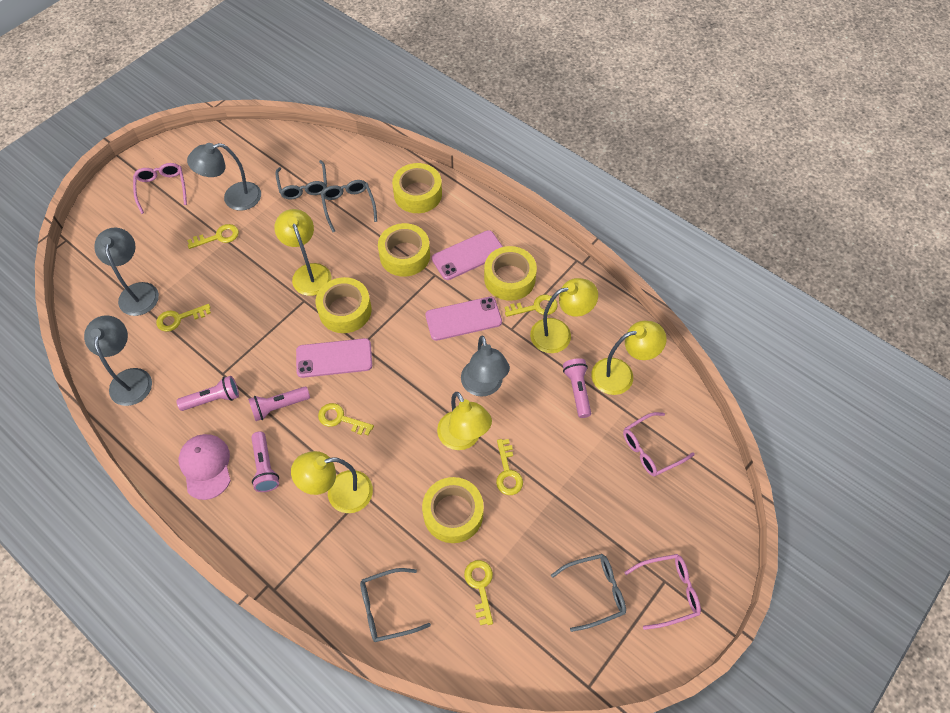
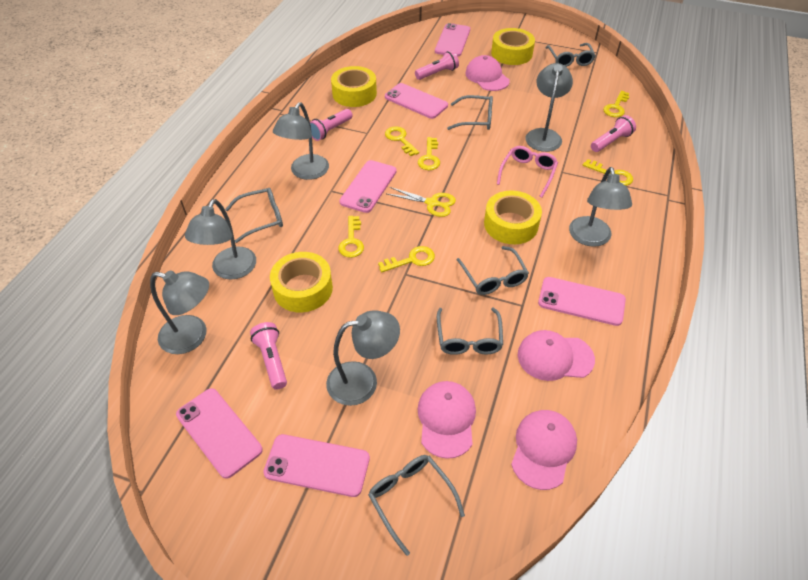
grey glasses: 4 -> 6
grey lamp: 4 -> 6
pink cap: 1 -> 4
pink glasses: 3 -> 1
pink phone: 3 -> 6
yellow lamp: 5 -> 0
yellow scissors: 0 -> 1
yellow tape: 5 -> 4

